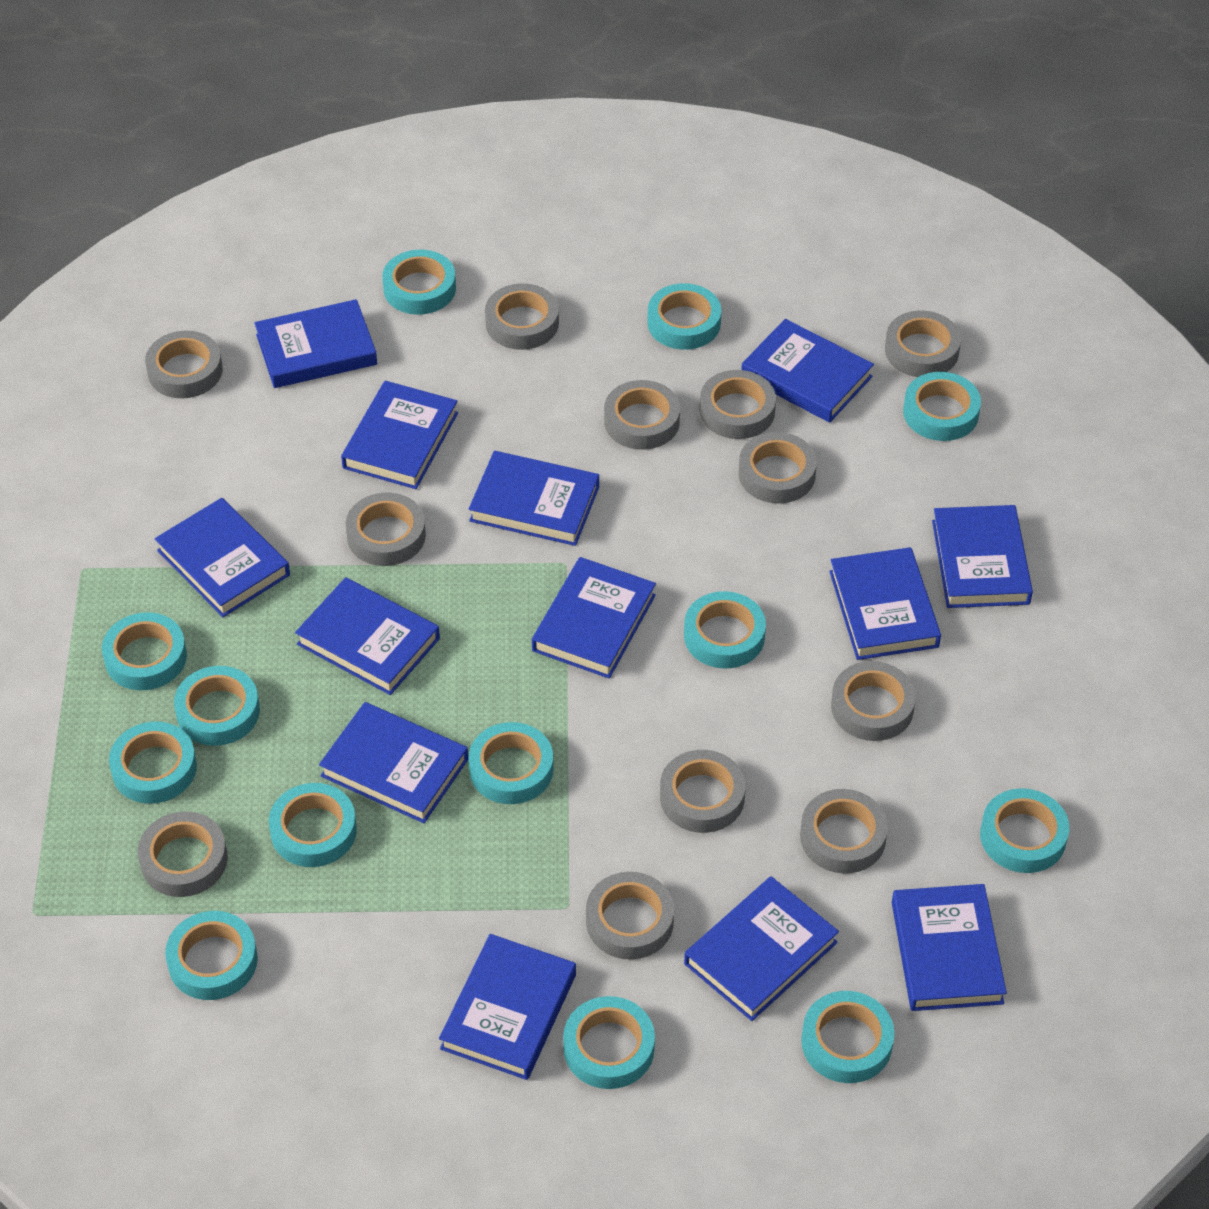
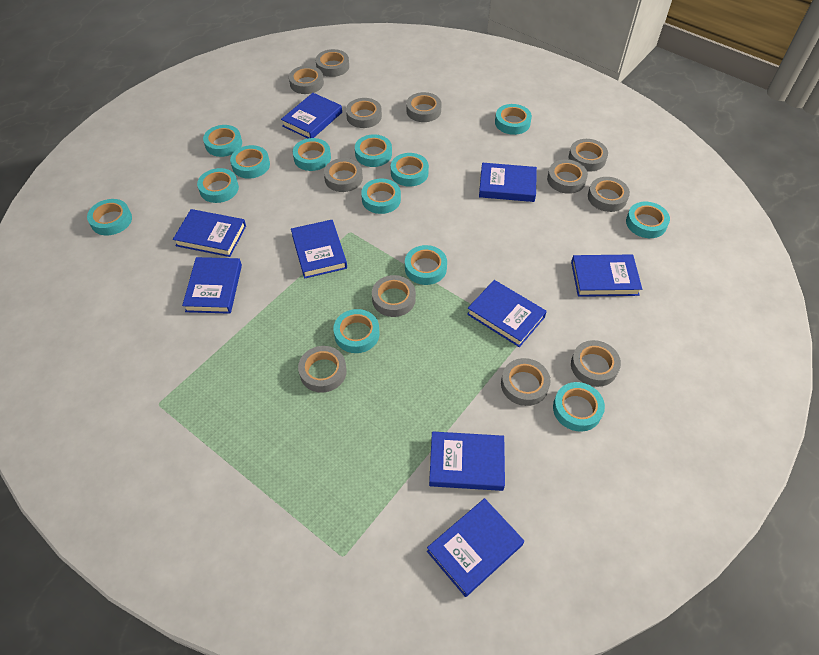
blue book: 13 -> 9

